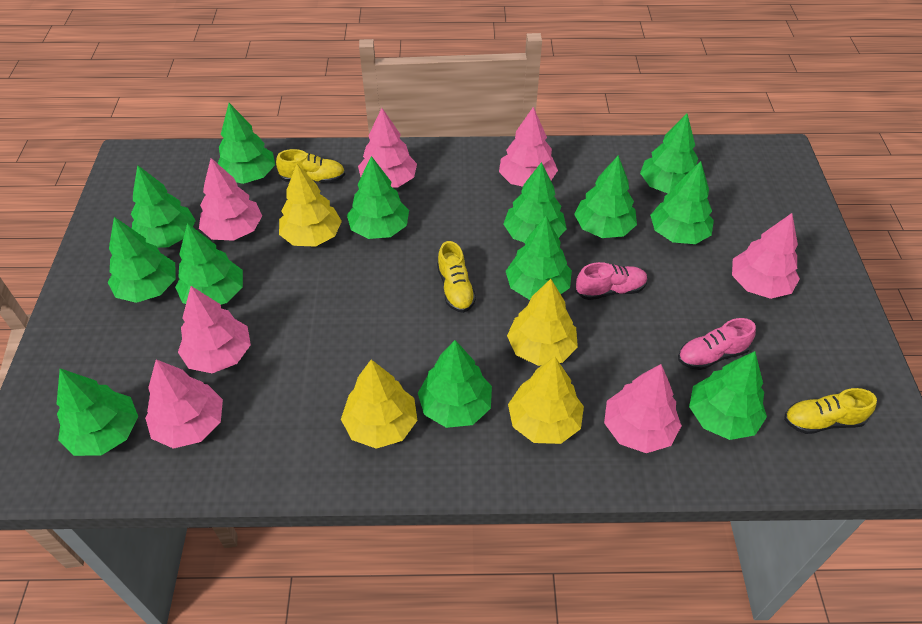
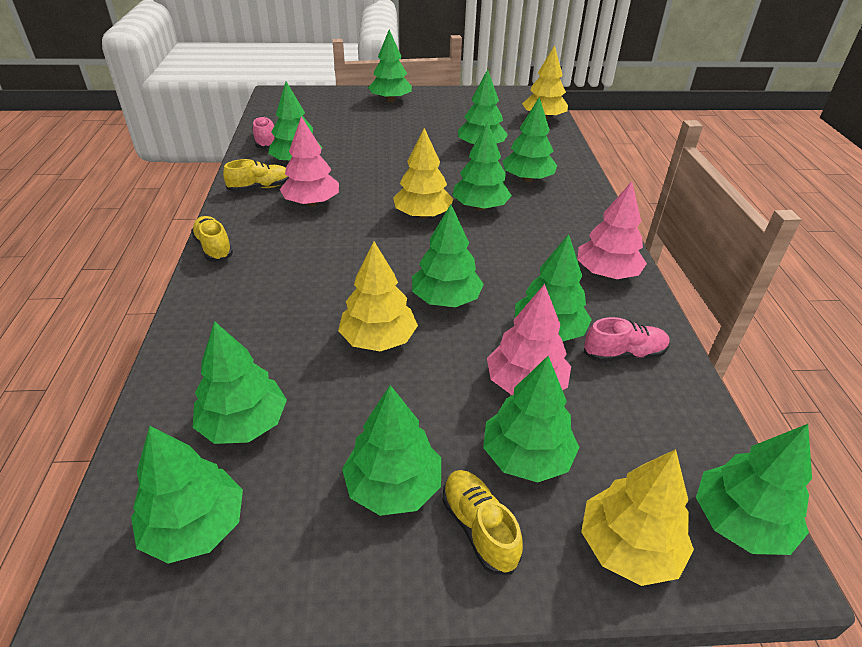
green tree: 13 -> 12
pink tree: 7 -> 3

